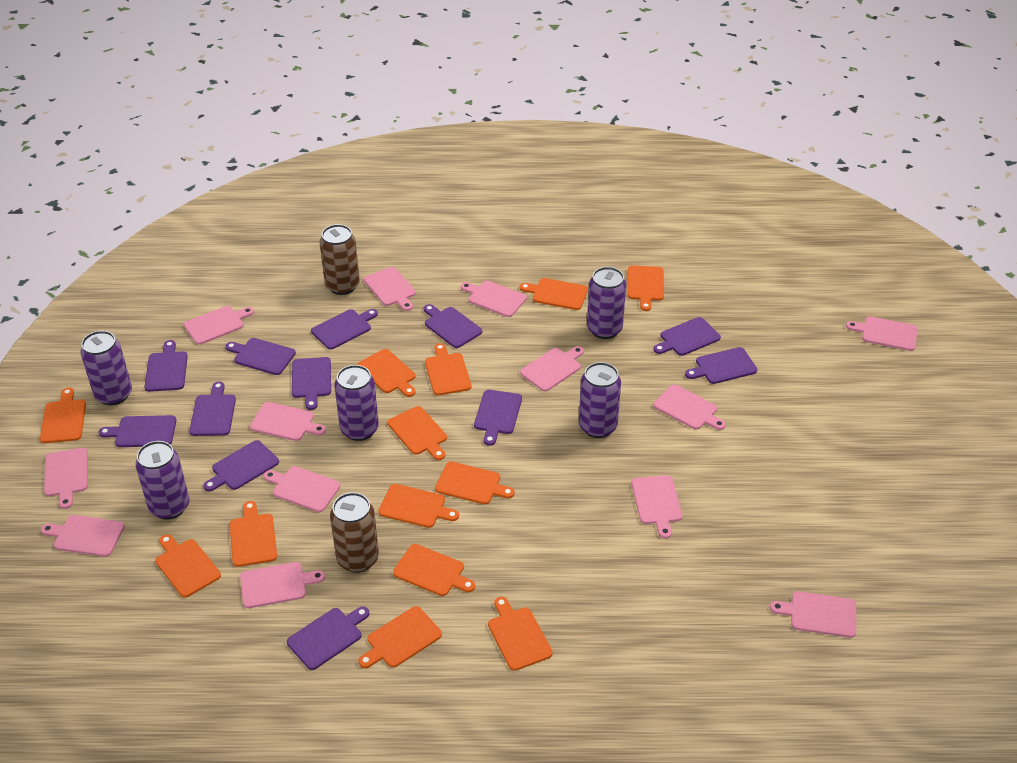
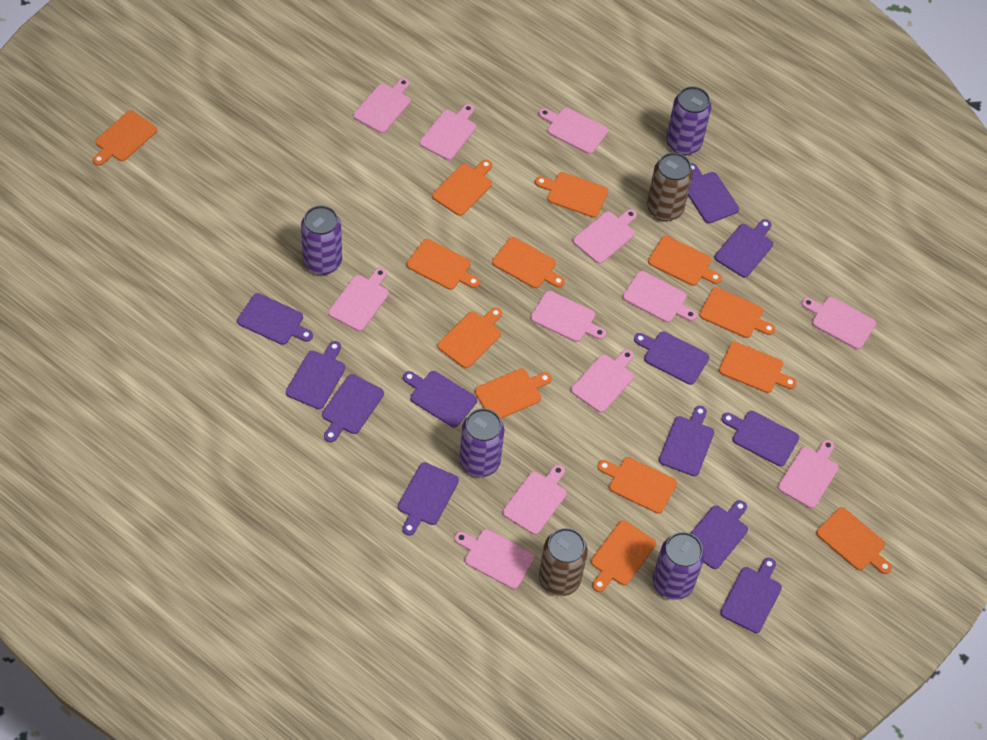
pink cutting board: 13 -> 12
purple can: 5 -> 4

